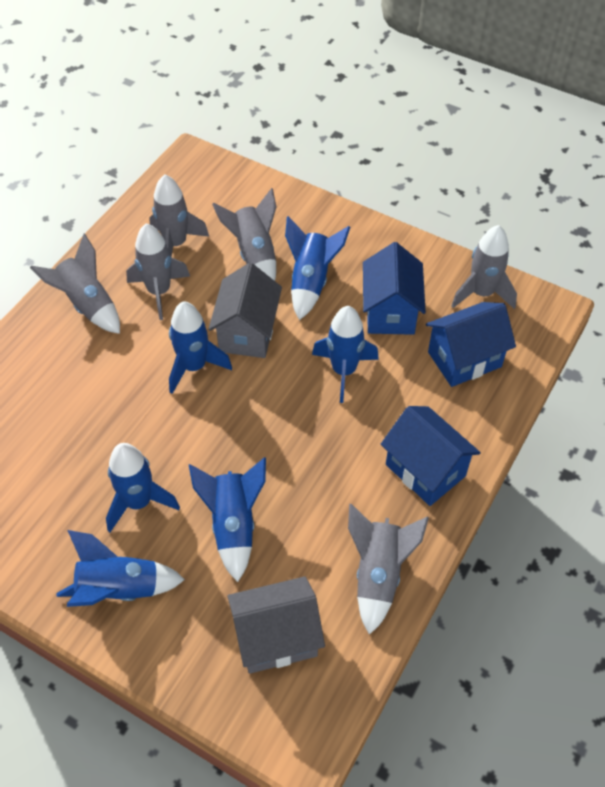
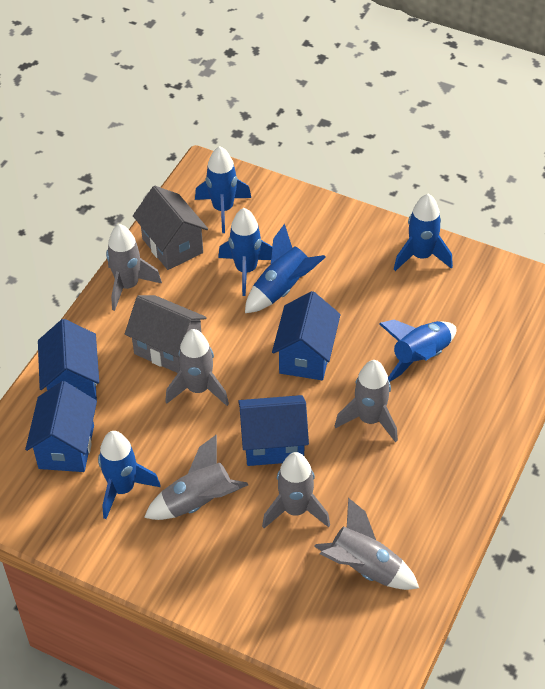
blue house: 3 -> 4

